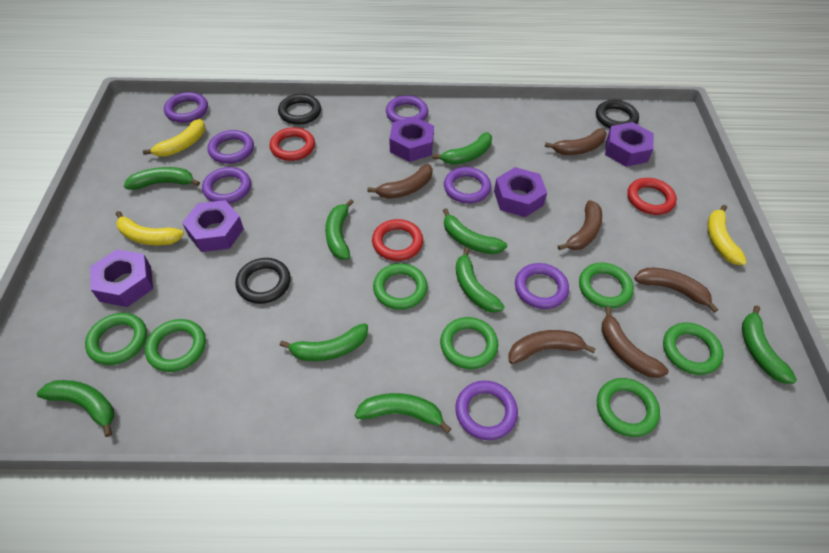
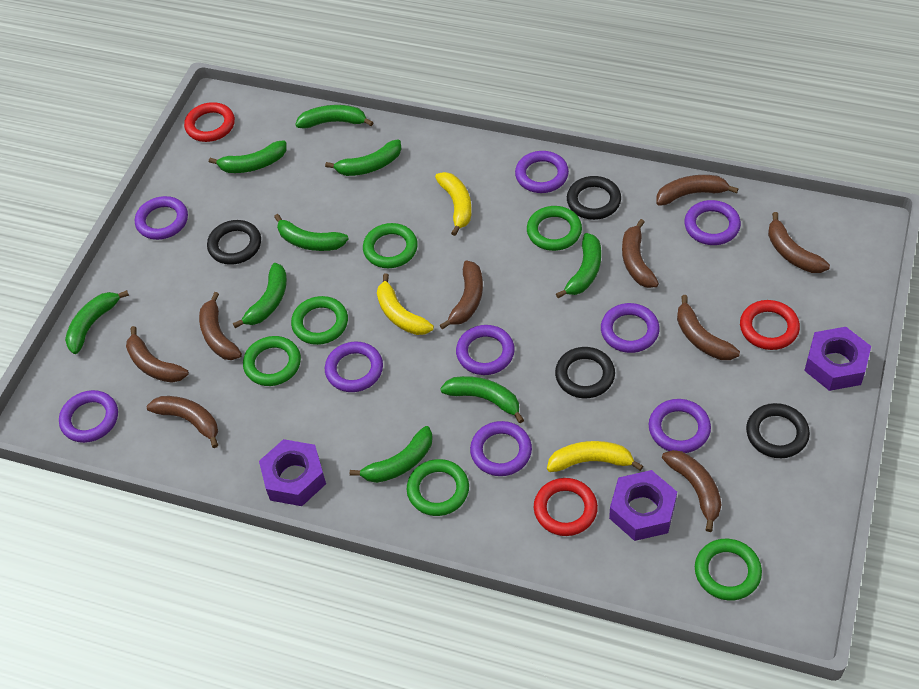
black ring: 3 -> 4
brown banana: 6 -> 9
green ring: 7 -> 6
purple nut: 5 -> 3
purple ring: 7 -> 9

